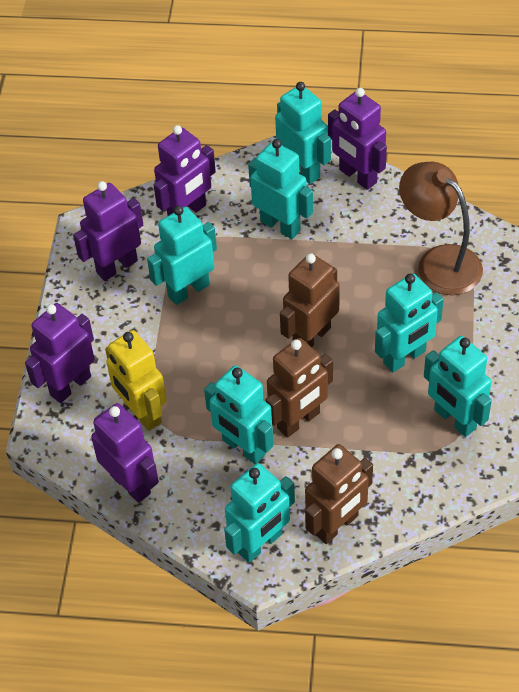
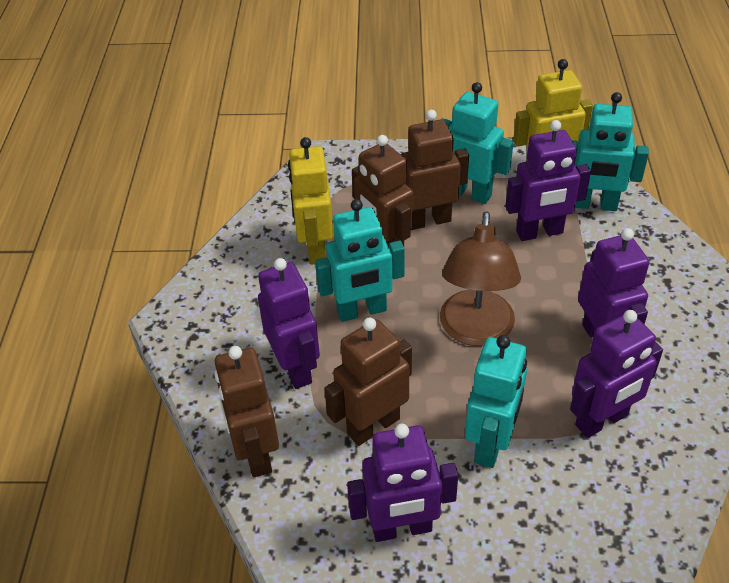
brown robot: 3 -> 4
turquoise robot: 7 -> 4
yellow robot: 1 -> 2

